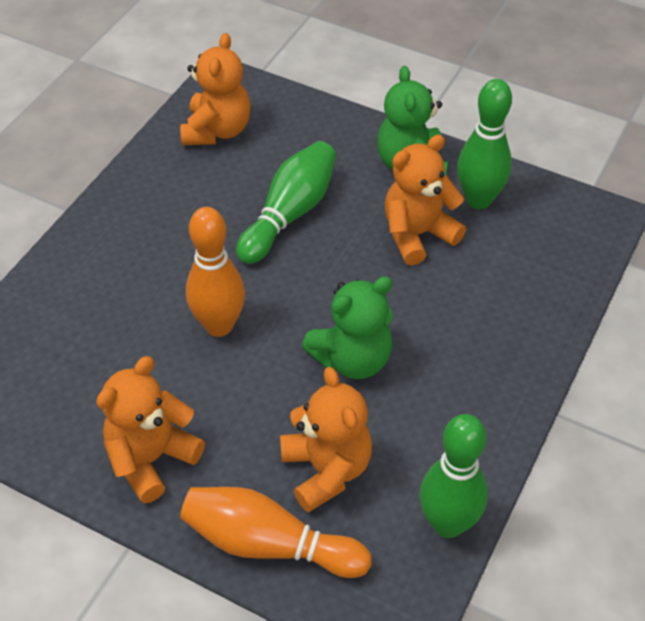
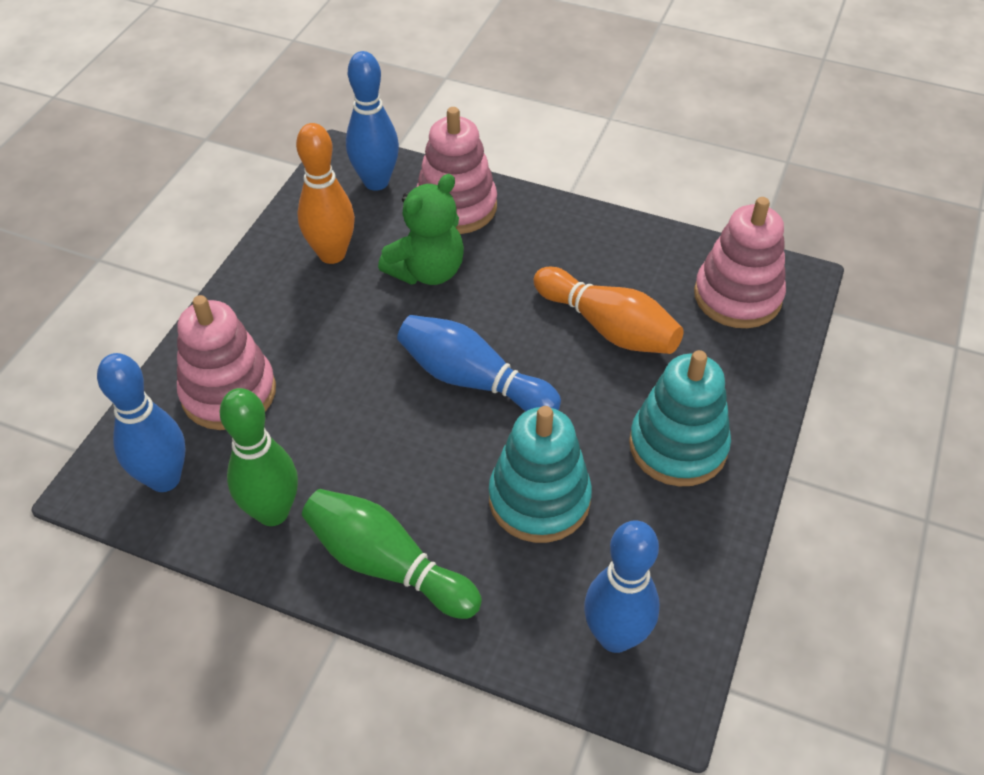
blue bowling pin: 0 -> 4
green bowling pin: 3 -> 2
green teddy bear: 2 -> 1
orange teddy bear: 4 -> 0
pink stacking toy: 0 -> 3
turquoise stacking toy: 0 -> 2

